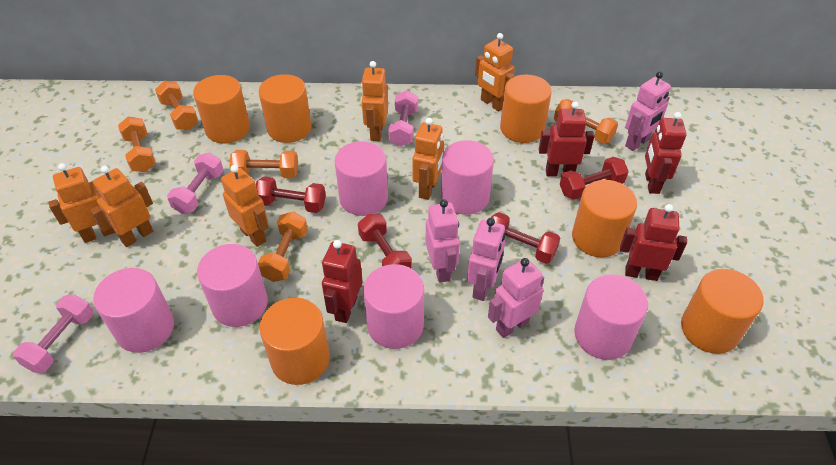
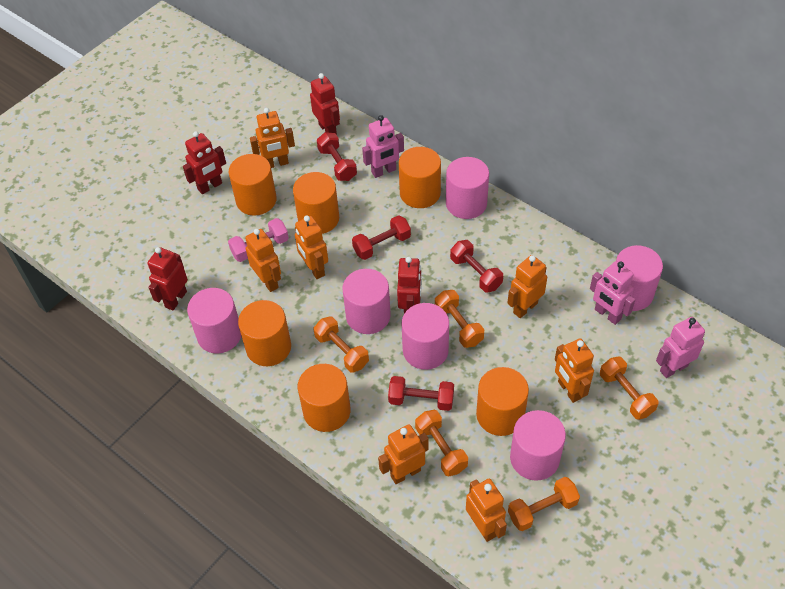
orange robot: 6 -> 7
pink dumbbell: 3 -> 1
pink robot: 4 -> 3

